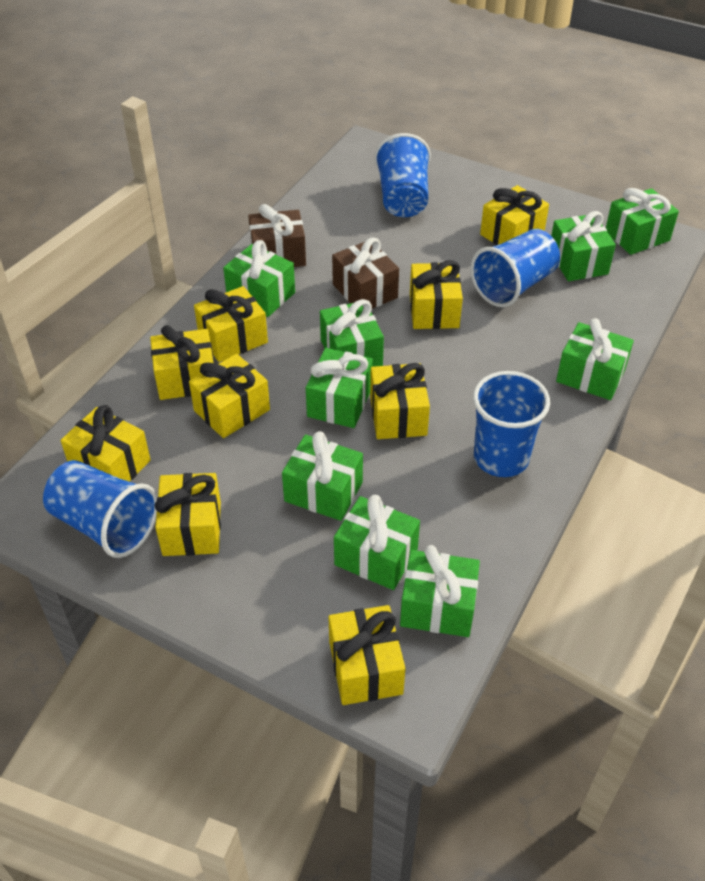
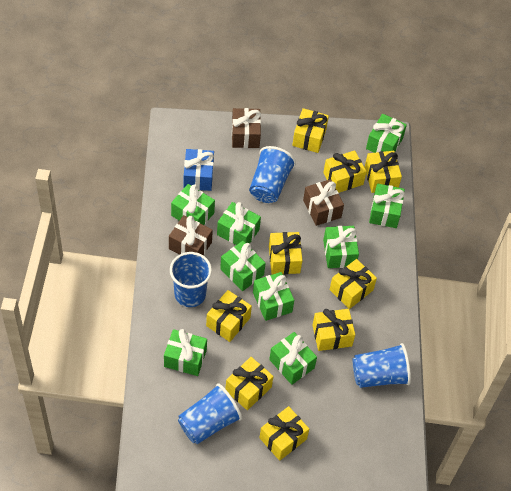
blue gift: 0 -> 1
brown gift: 2 -> 3

